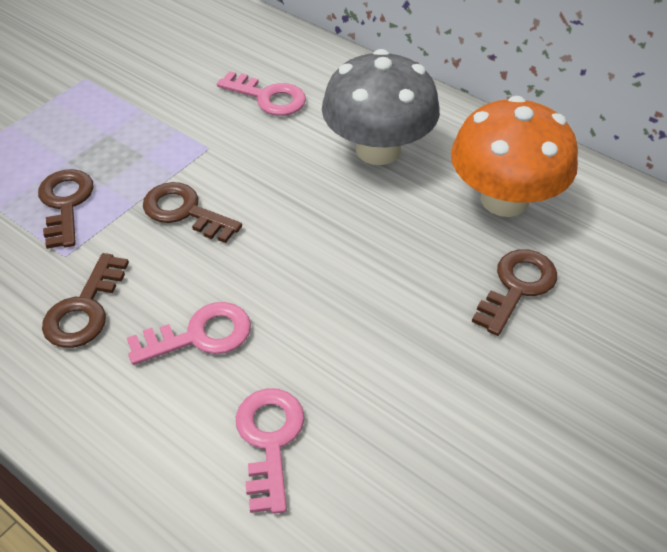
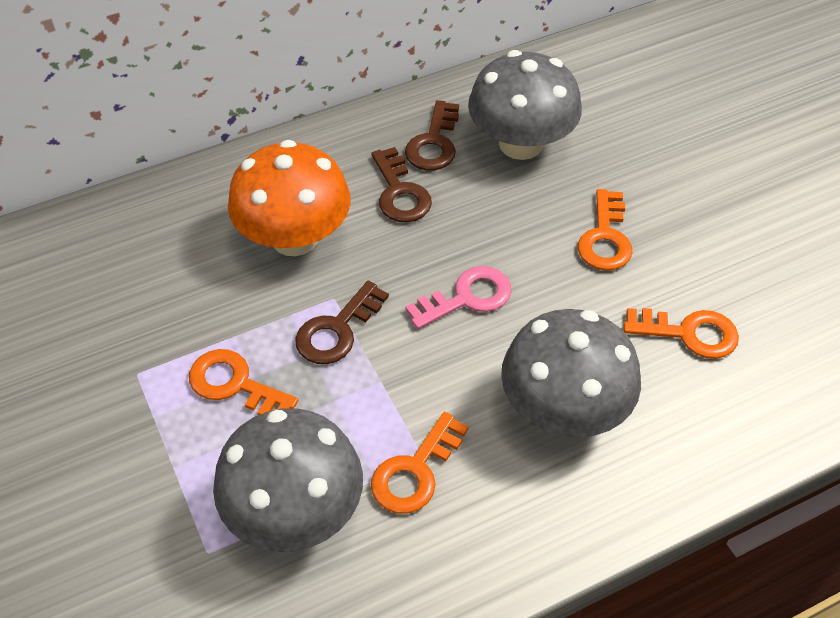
brown key: 4 -> 3
grey mushroom: 1 -> 3
orange key: 0 -> 4
pink key: 3 -> 1

